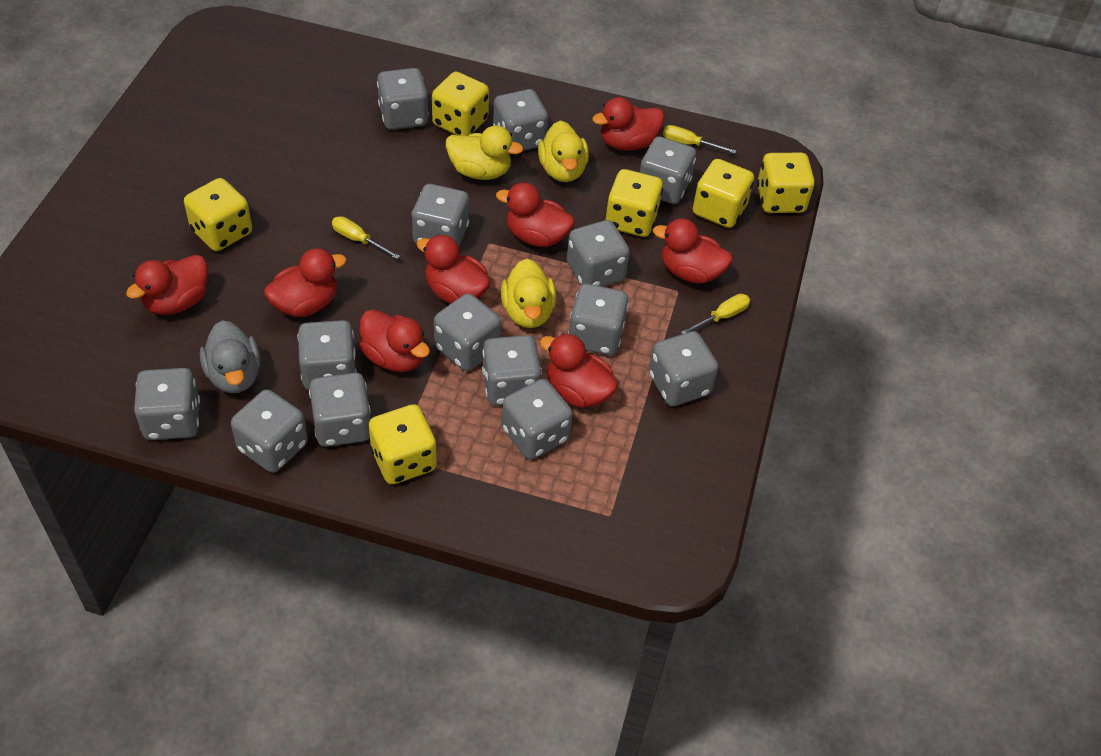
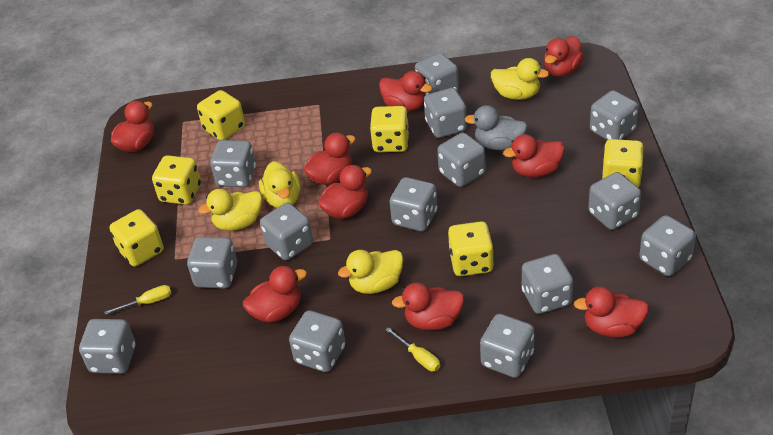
red duck: 8 -> 9
yellow duck: 3 -> 4
yellow screwdriver: 3 -> 2

